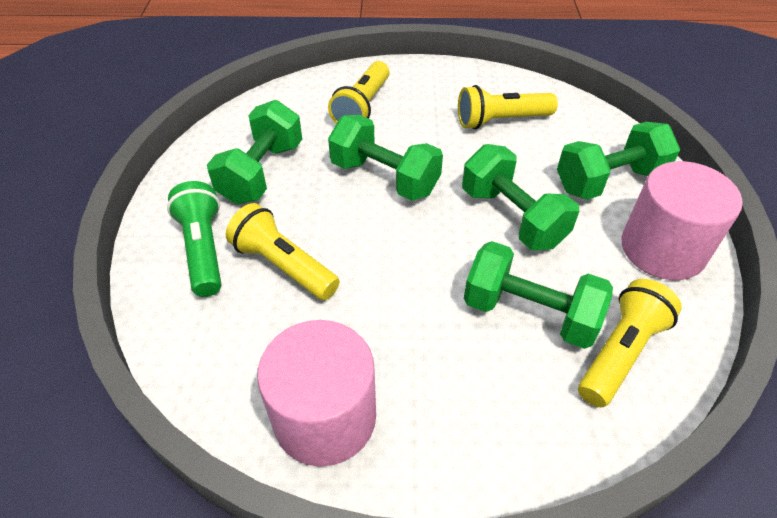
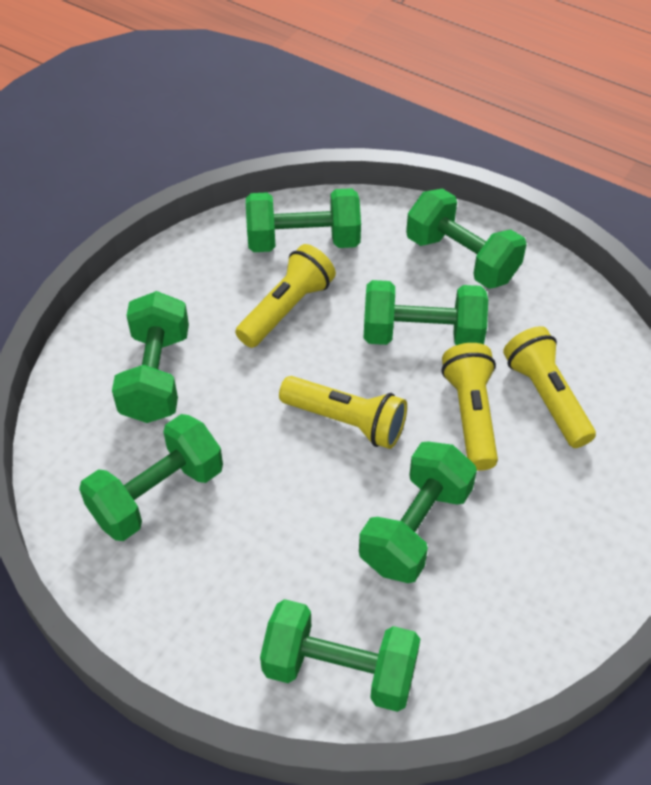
green dumbbell: 5 -> 7
green flashlight: 1 -> 0
pink cylinder: 2 -> 0

